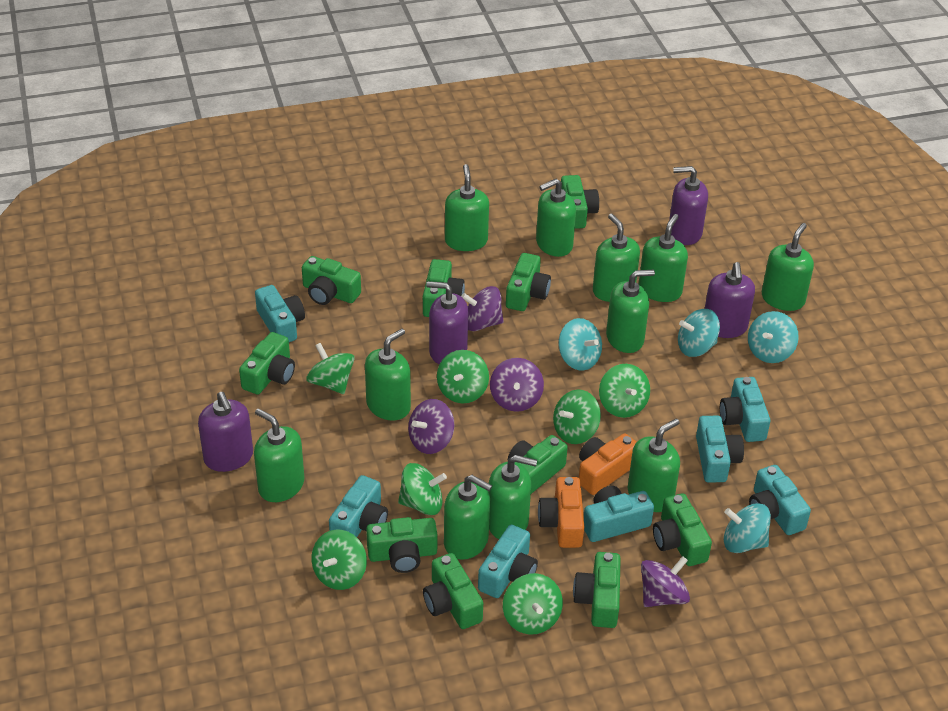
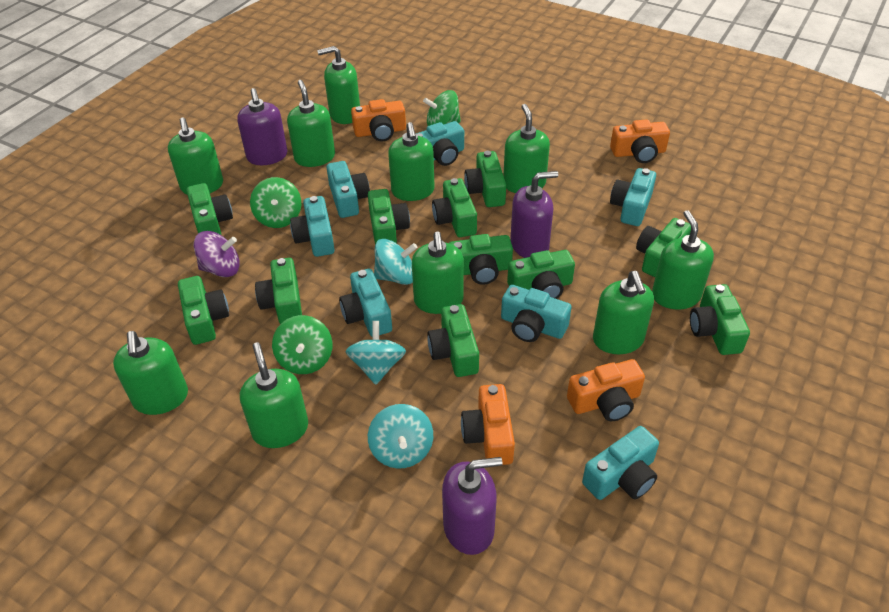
green camera: 10 -> 11
green soap dispenser: 11 -> 10
green spinning top: 7 -> 3
orange camera: 2 -> 4
purple soap dispenser: 4 -> 3
purple spinning top: 4 -> 1
turquoise spinning top: 4 -> 3

